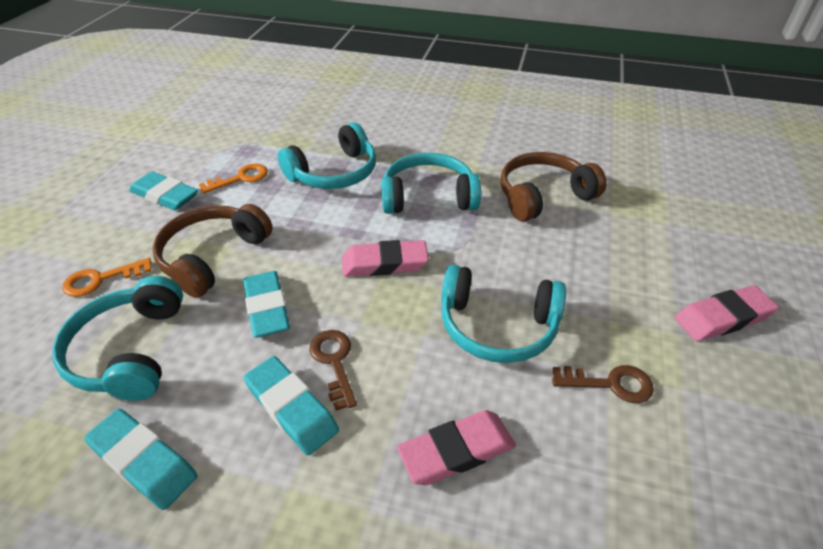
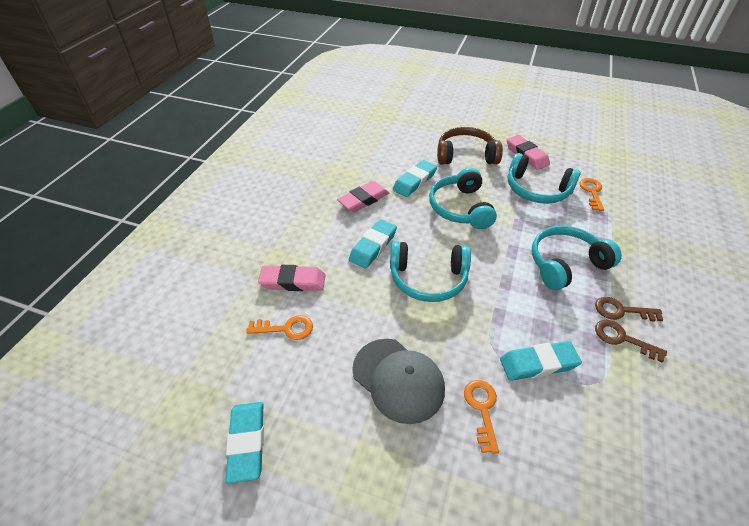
brown headphones: 2 -> 1
grey cap: 0 -> 1
orange key: 2 -> 3

